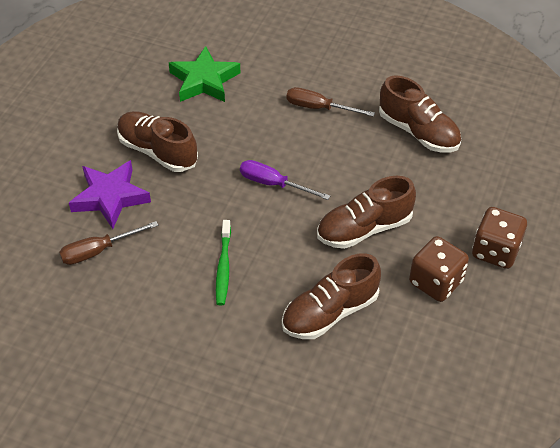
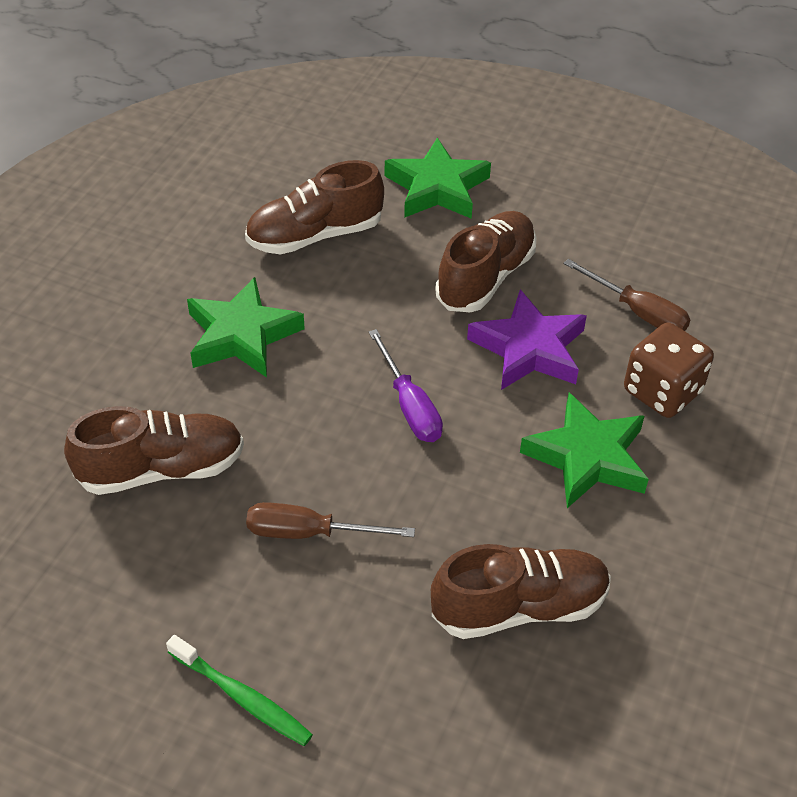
brown dice: 2 -> 1
green star: 1 -> 3

